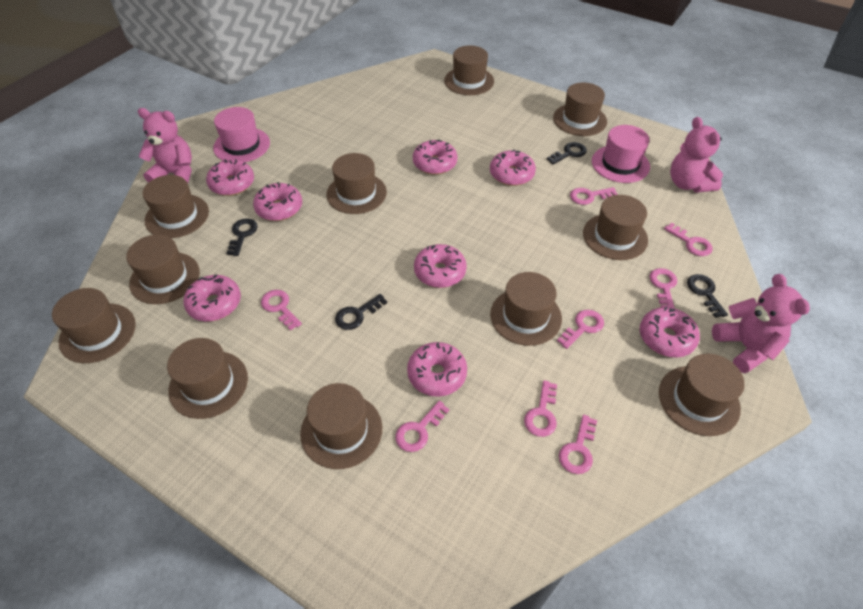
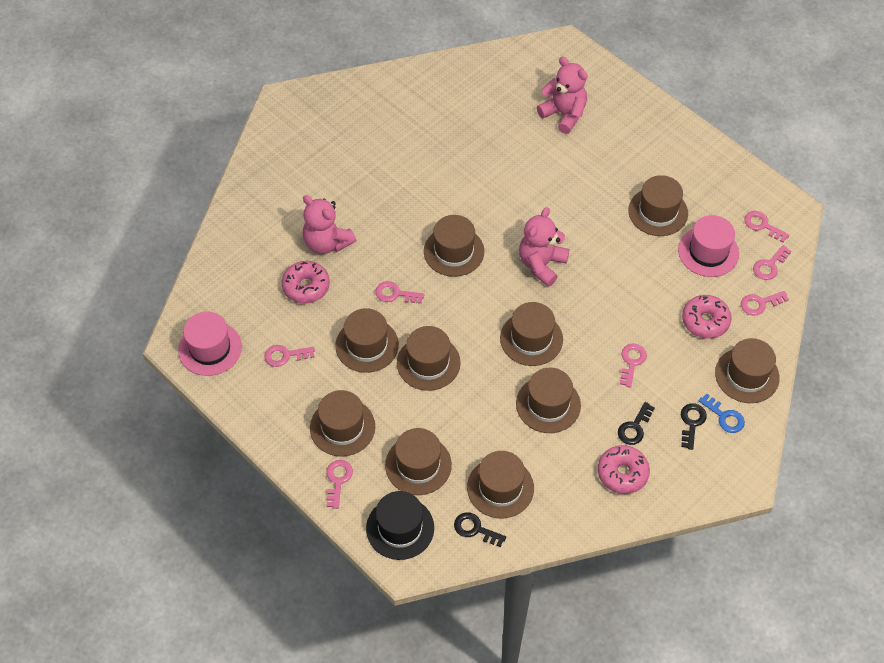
black hat: 0 -> 1
black key: 4 -> 3
blue key: 0 -> 1
brown hat: 11 -> 10
pink donut: 8 -> 3
pink key: 8 -> 7

